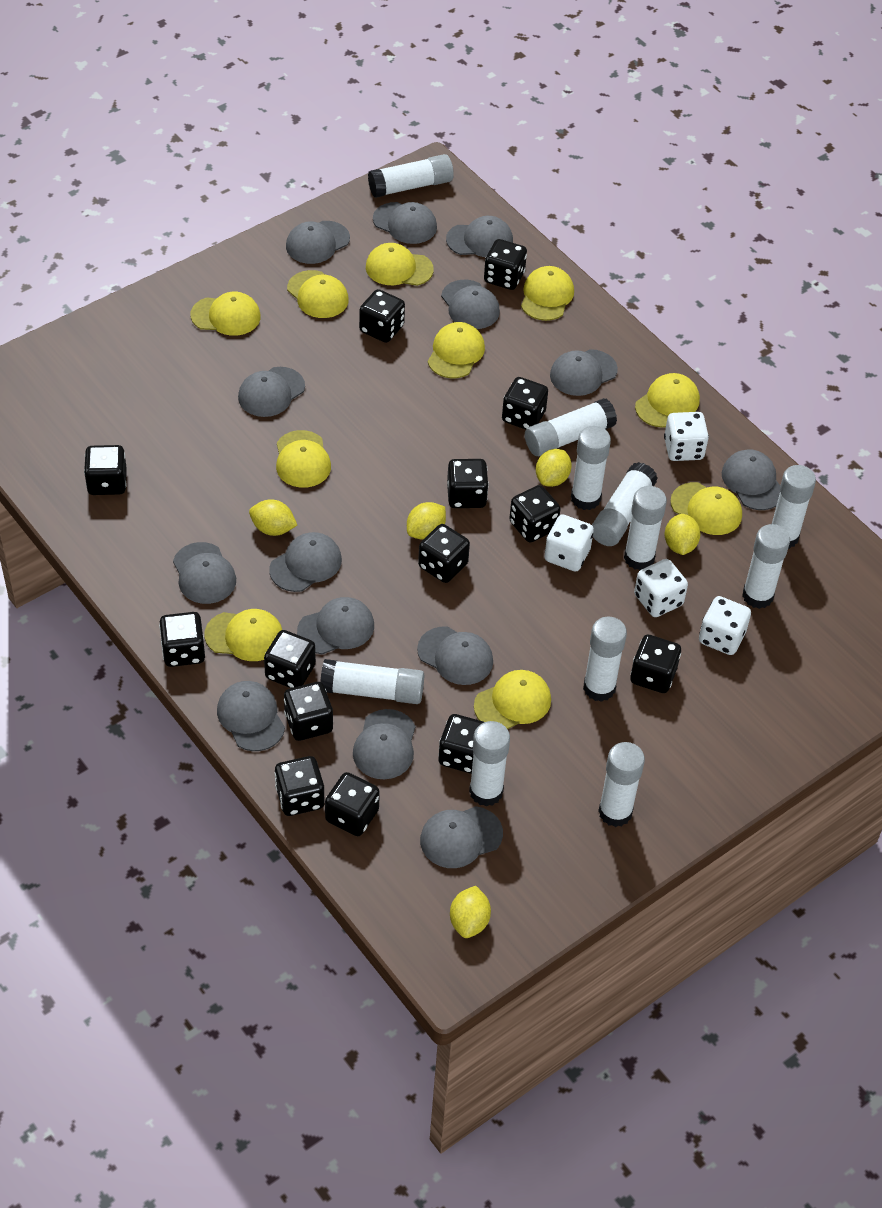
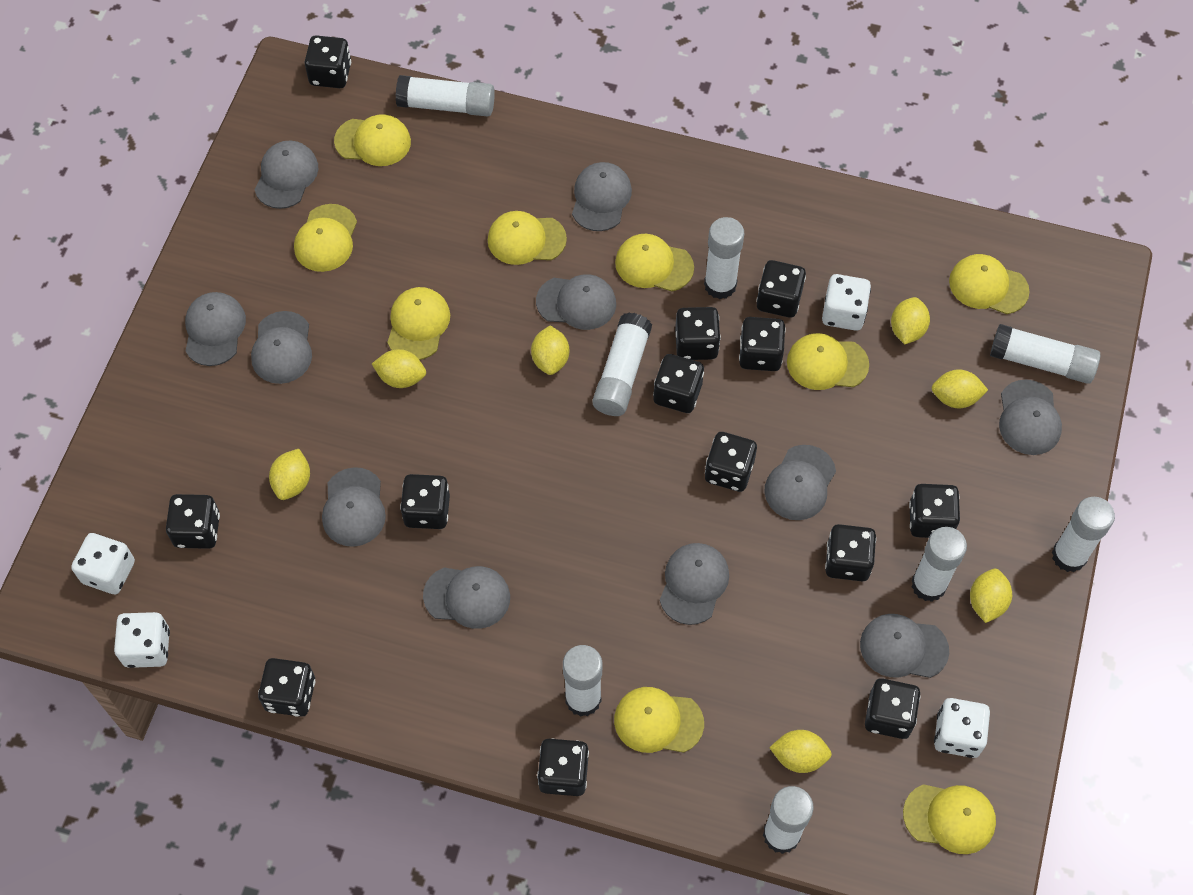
black dice: 14 -> 13
grey cap: 14 -> 11
white glue stick: 11 -> 8
yellow cap: 10 -> 9
yellow lemon: 5 -> 7

